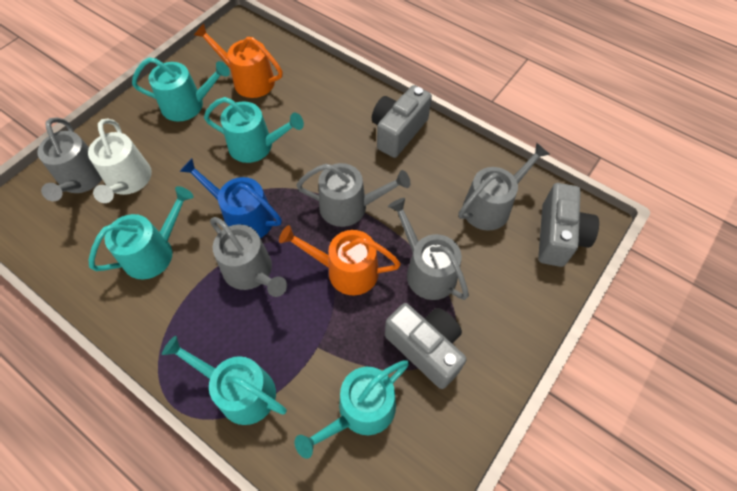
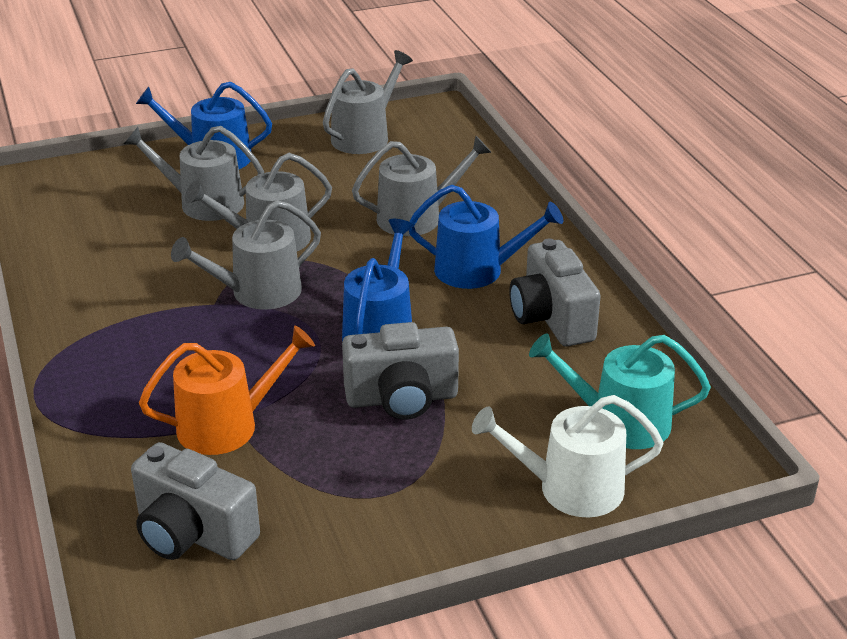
blue watering can: 1 -> 3
orange watering can: 2 -> 1
turquoise watering can: 5 -> 1

